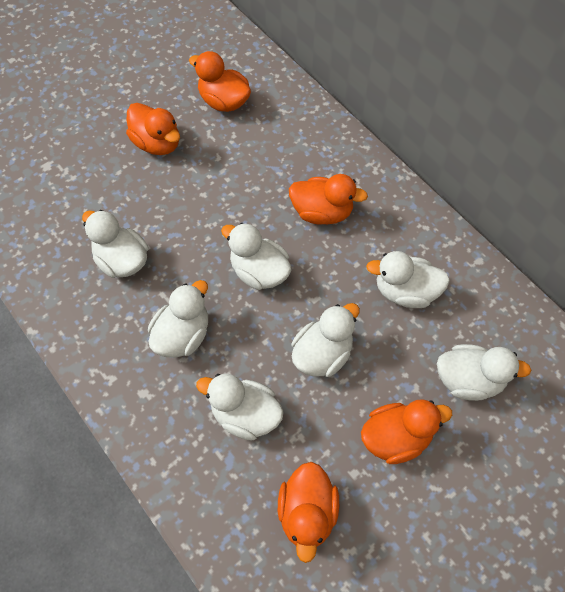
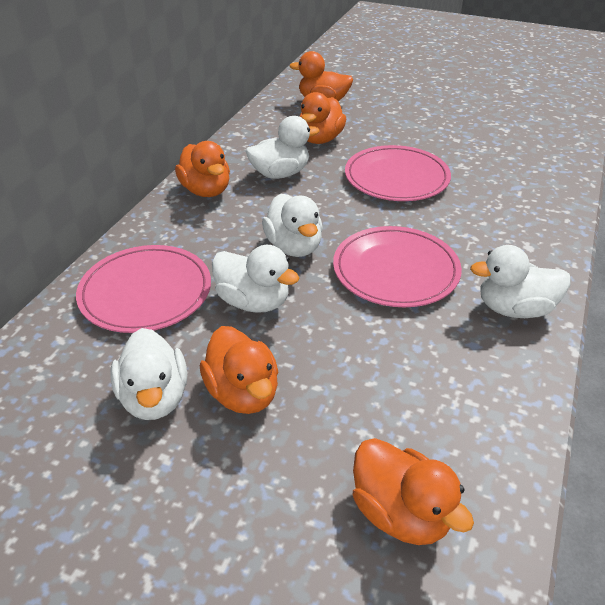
pink plate: 0 -> 3
white duck: 7 -> 5

